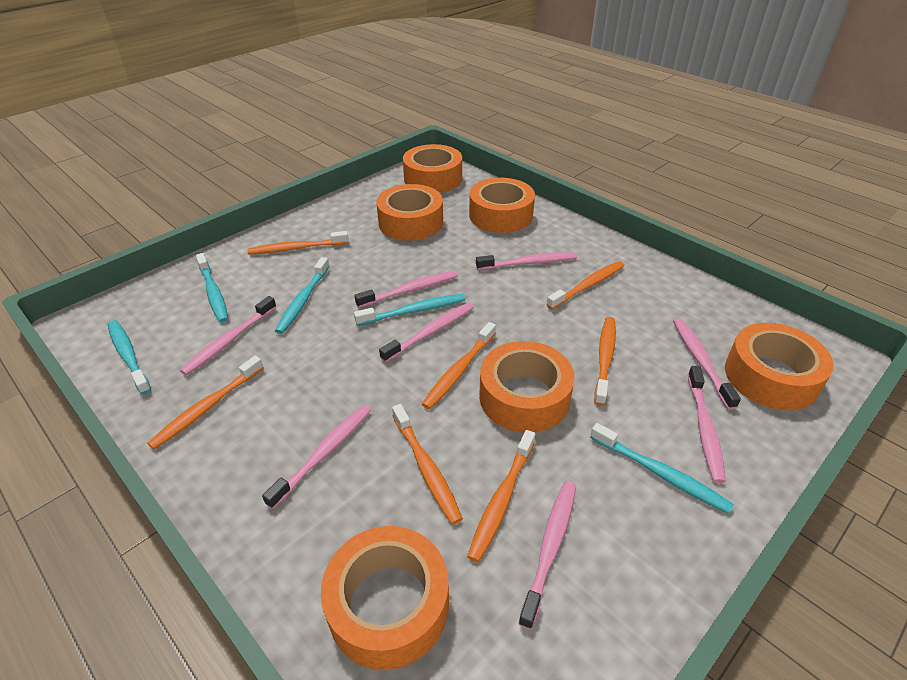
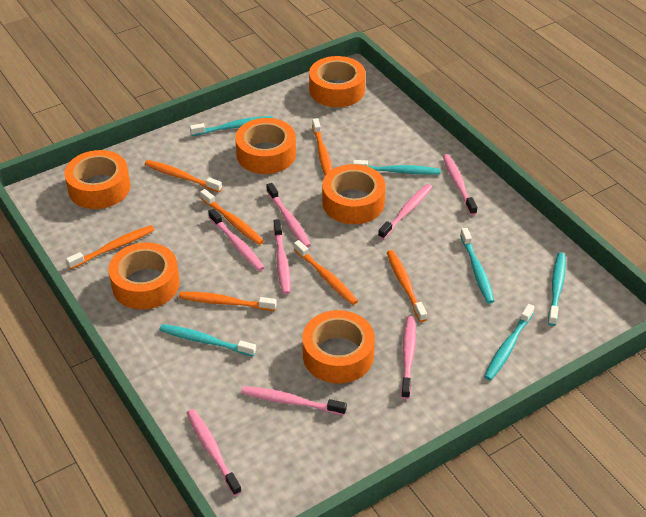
turquoise toothbrush: 5 -> 6

